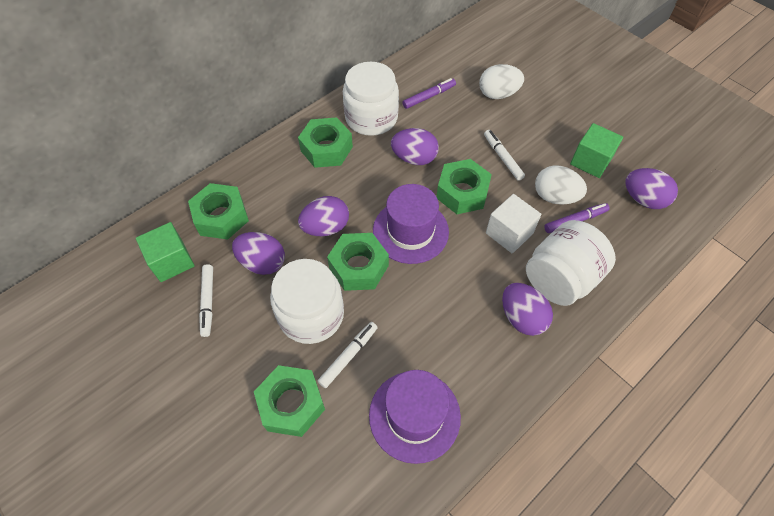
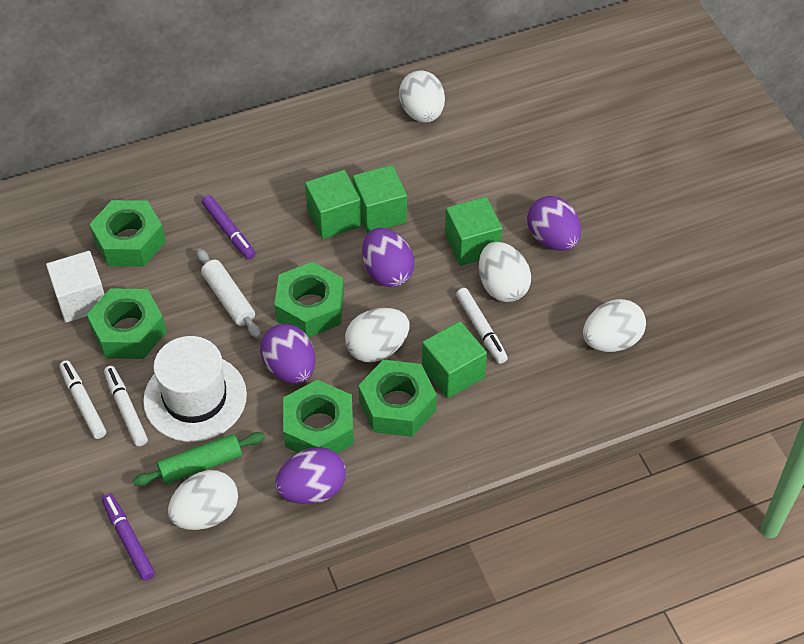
green cube: 2 -> 4
green rolling pin: 0 -> 1
purple egg: 5 -> 4
purple hat: 2 -> 0
white egg: 2 -> 5
white hat: 0 -> 1
white jar: 3 -> 0
white rolling pin: 0 -> 1

